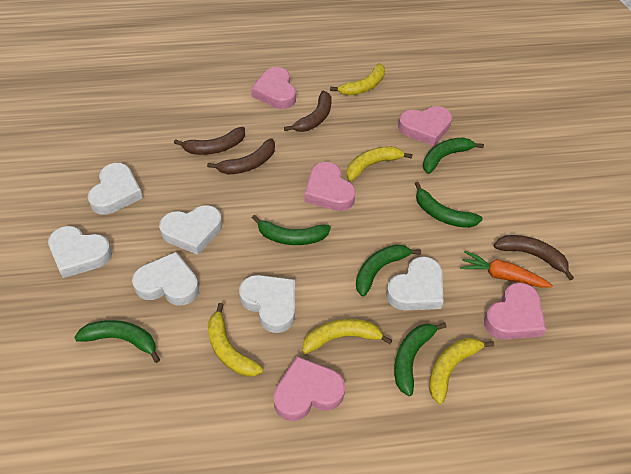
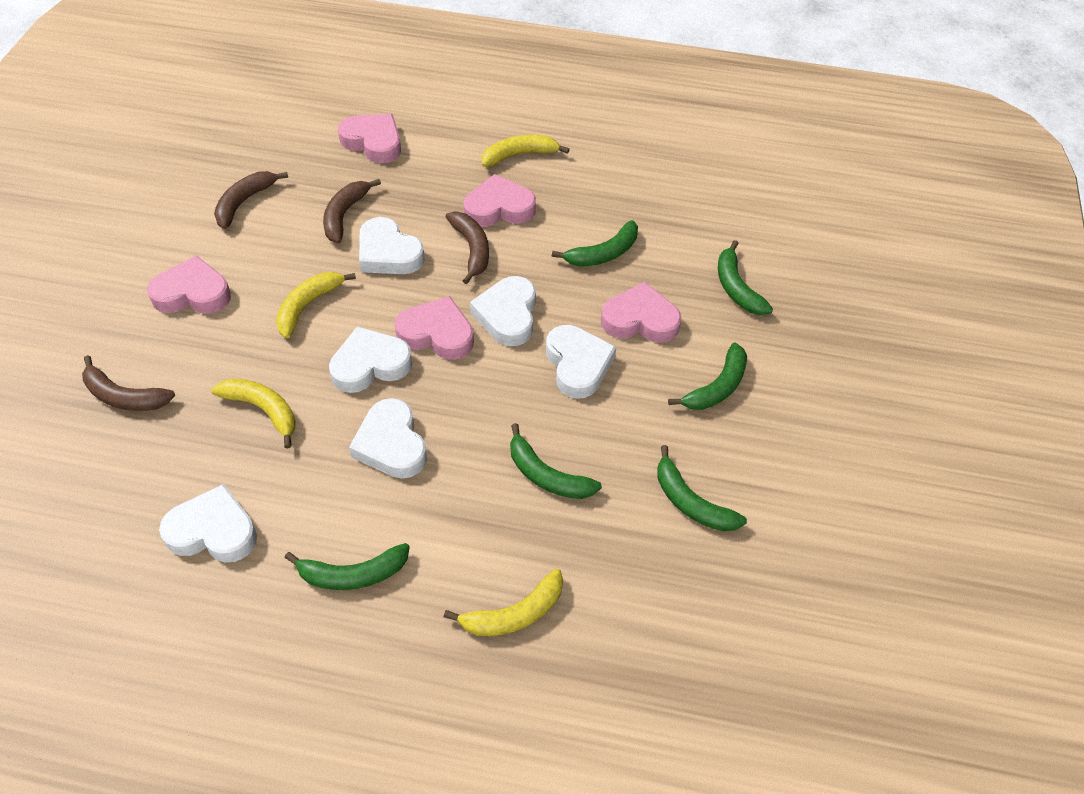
orange carrot: 1 -> 0
yellow banana: 5 -> 4

